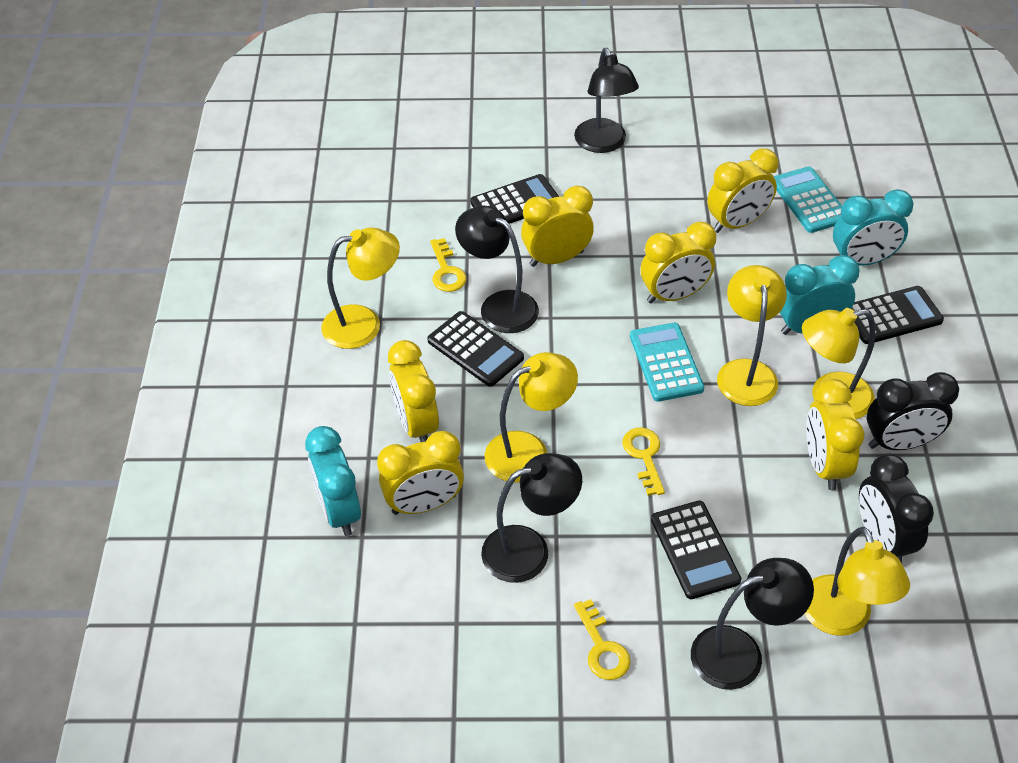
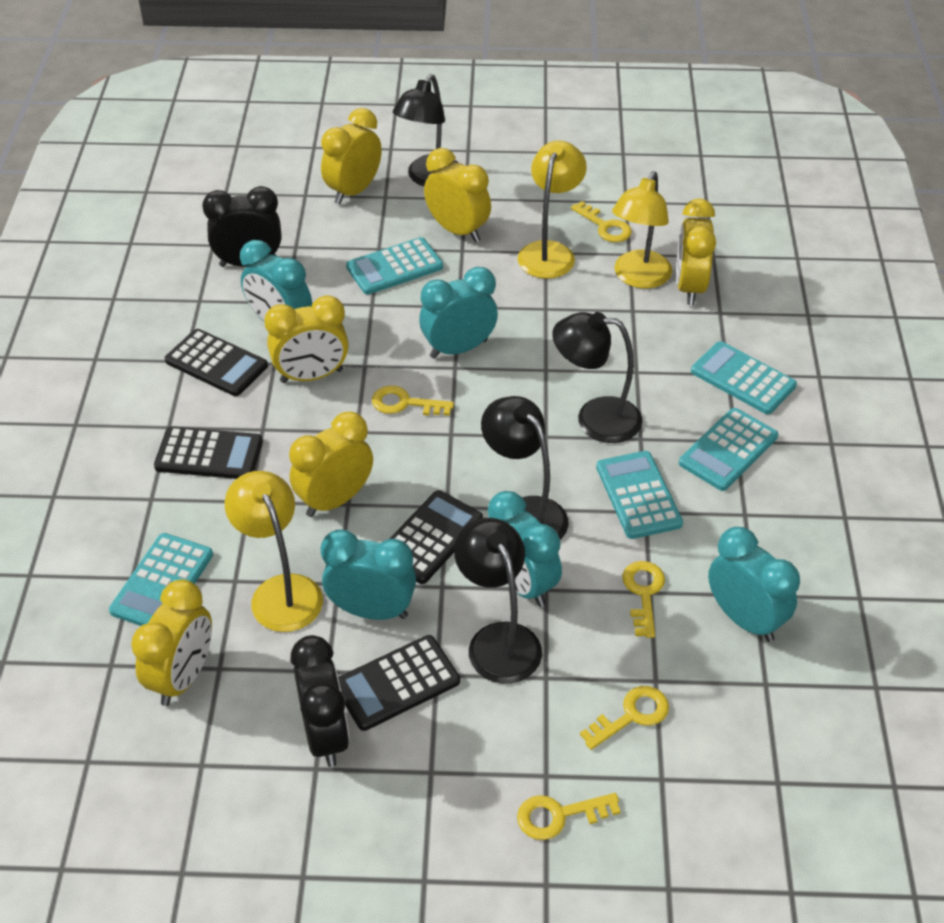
turquoise calculator: 2 -> 5
turquoise clock: 3 -> 5
yellow key: 3 -> 5
yellow lamp: 5 -> 3

